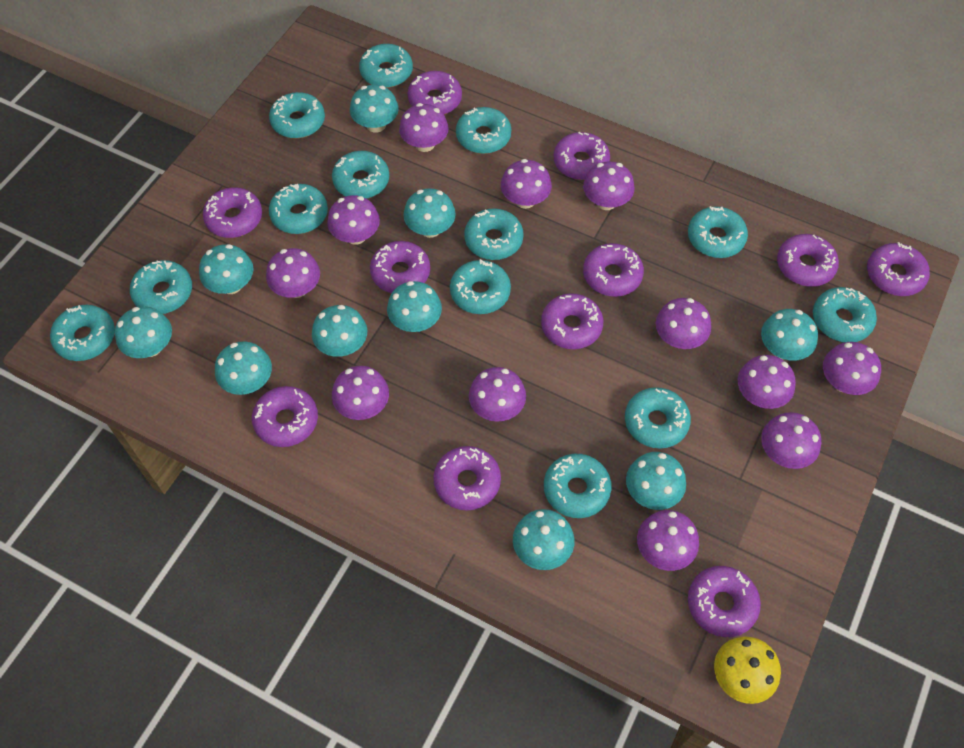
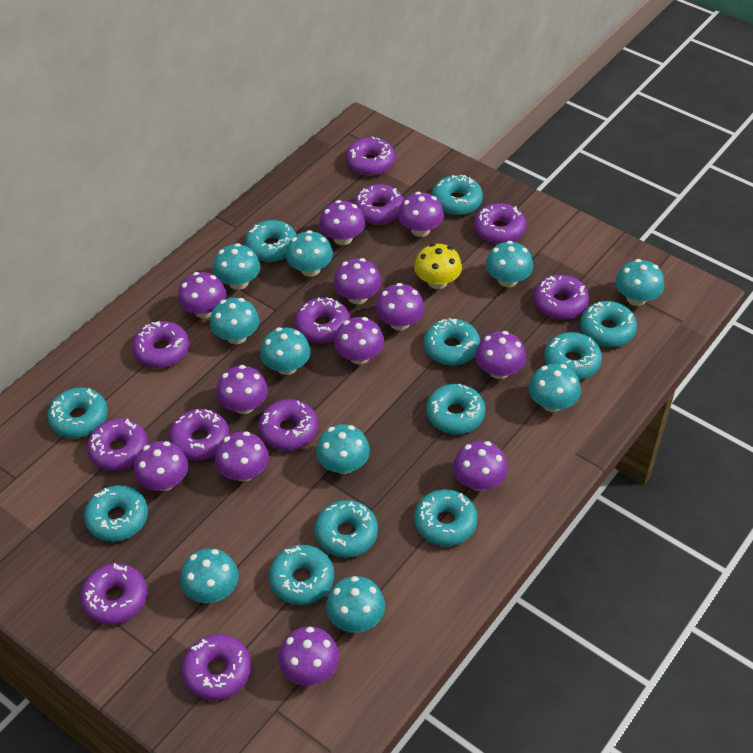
turquoise donut: 13 -> 11

